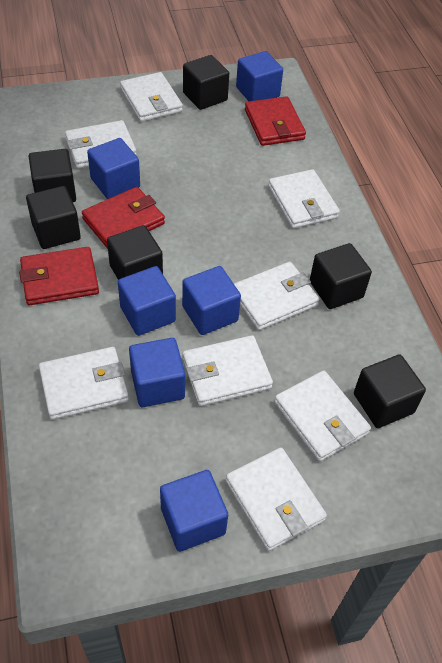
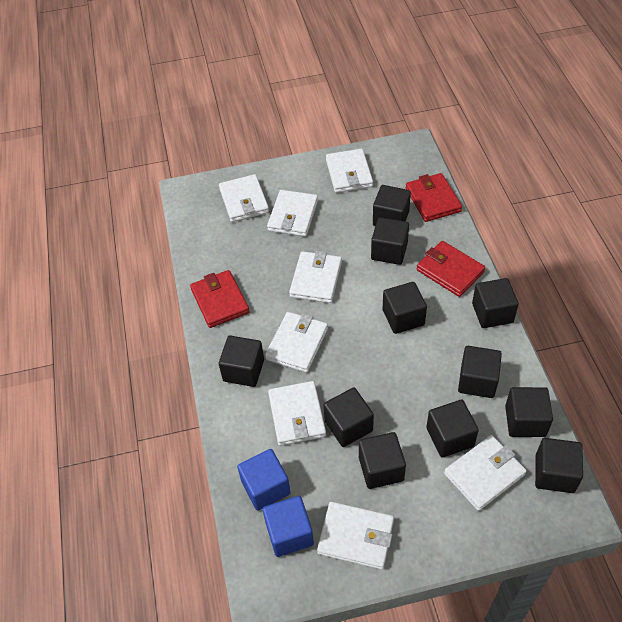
black cube: 6 -> 11
blue cube: 6 -> 2

